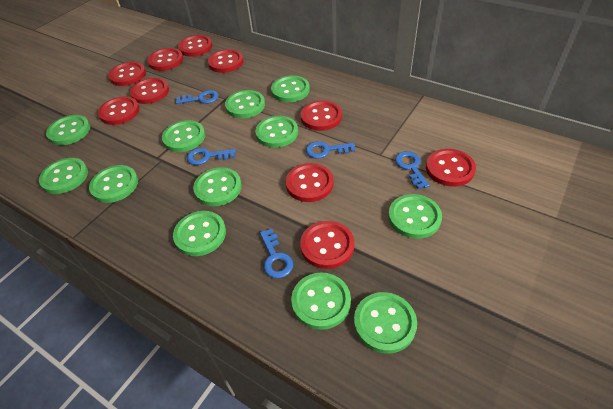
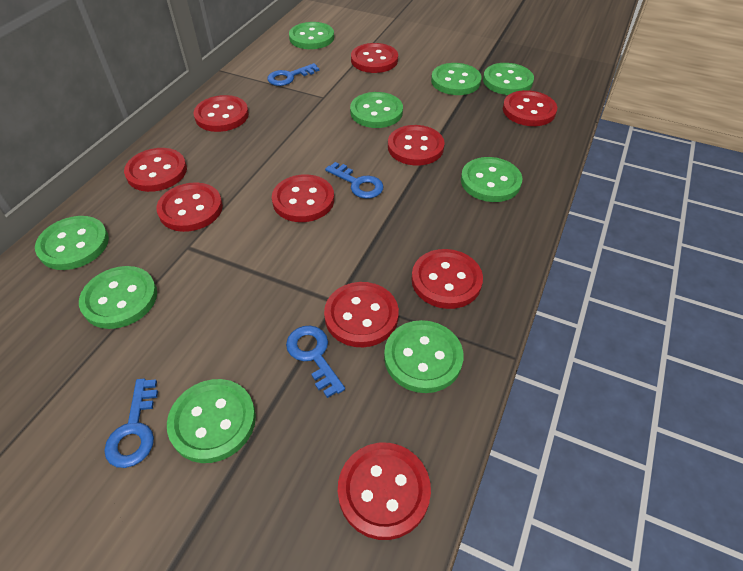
blue key: 5 -> 4
green button: 12 -> 9

